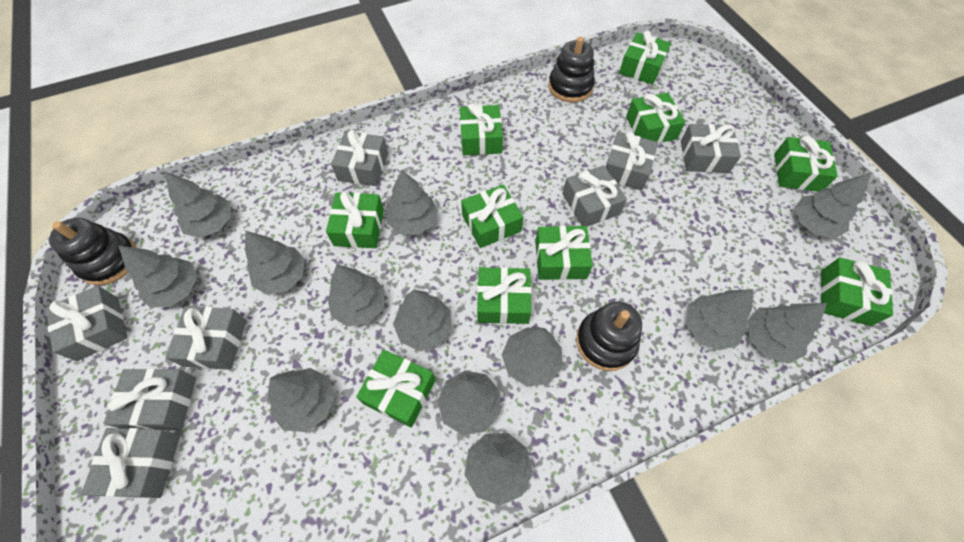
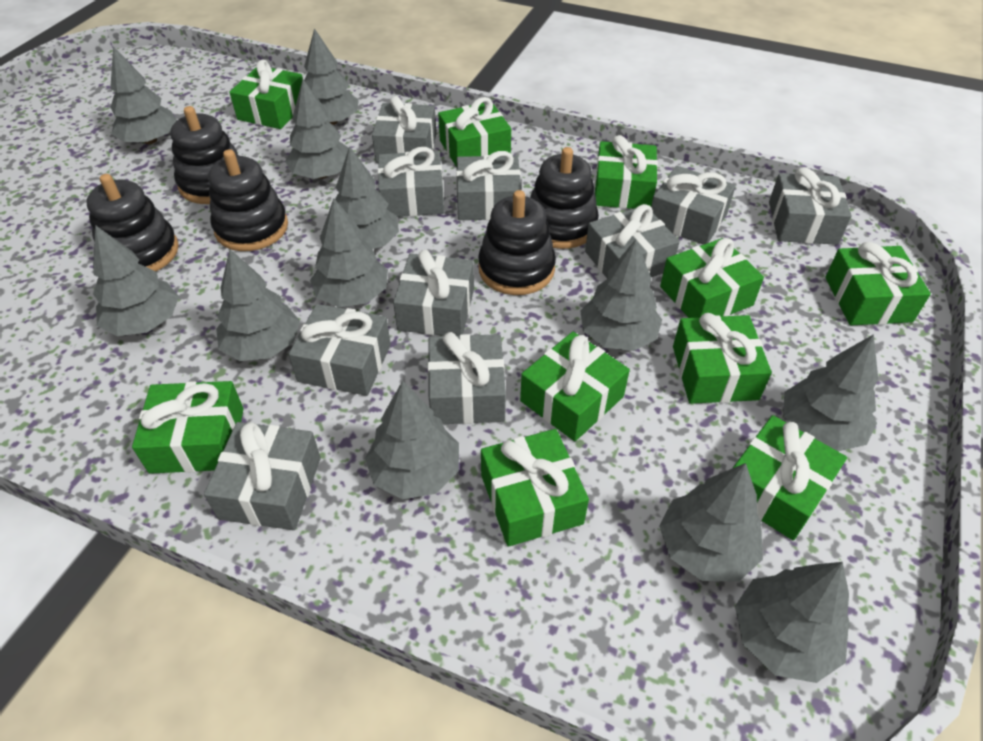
black stacking toy: 3 -> 5
grey gift: 8 -> 10
grey tree: 13 -> 12

